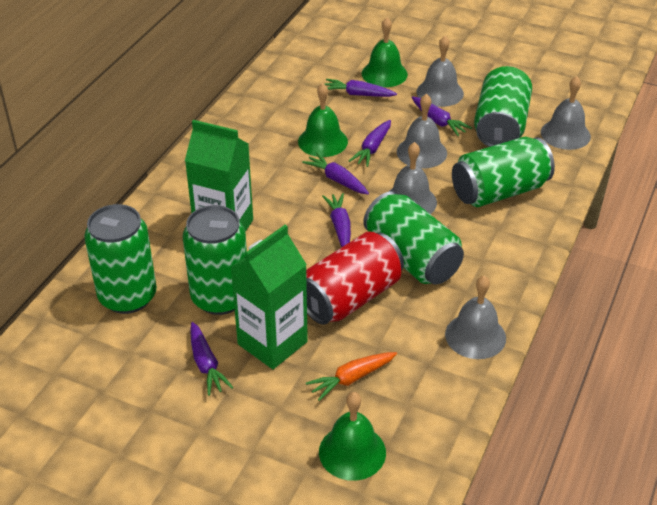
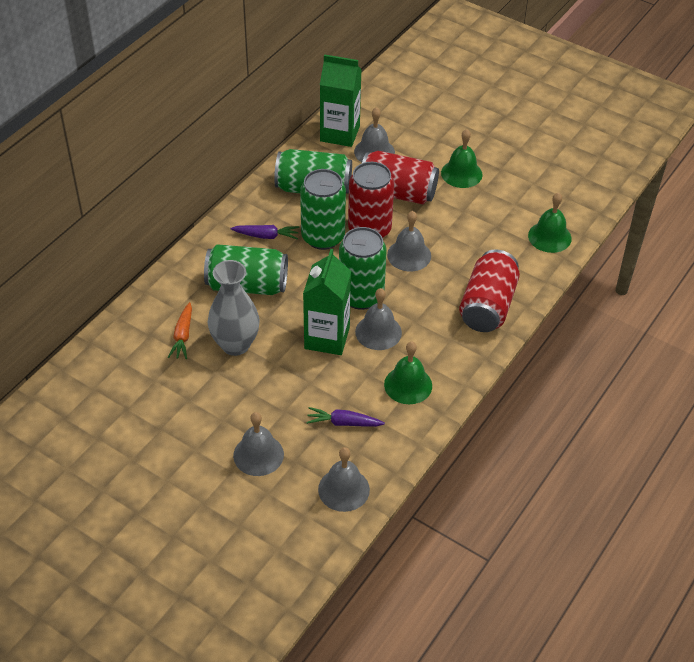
green can: 5 -> 4
grey vase: 0 -> 1
purple carrot: 6 -> 2
red can: 1 -> 3

